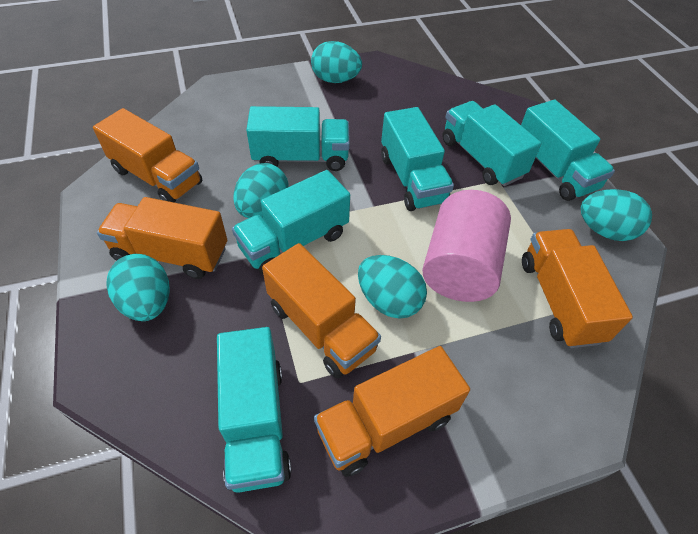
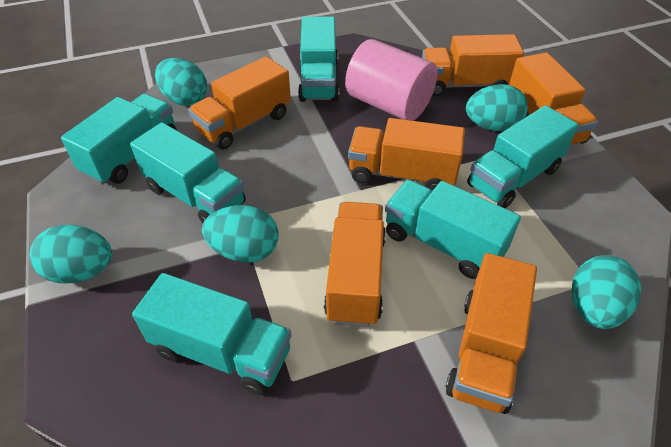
orange truck: 5 -> 6

